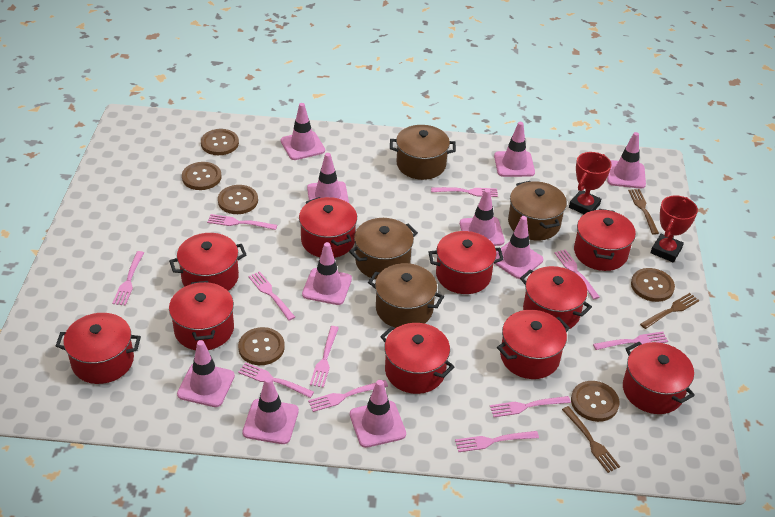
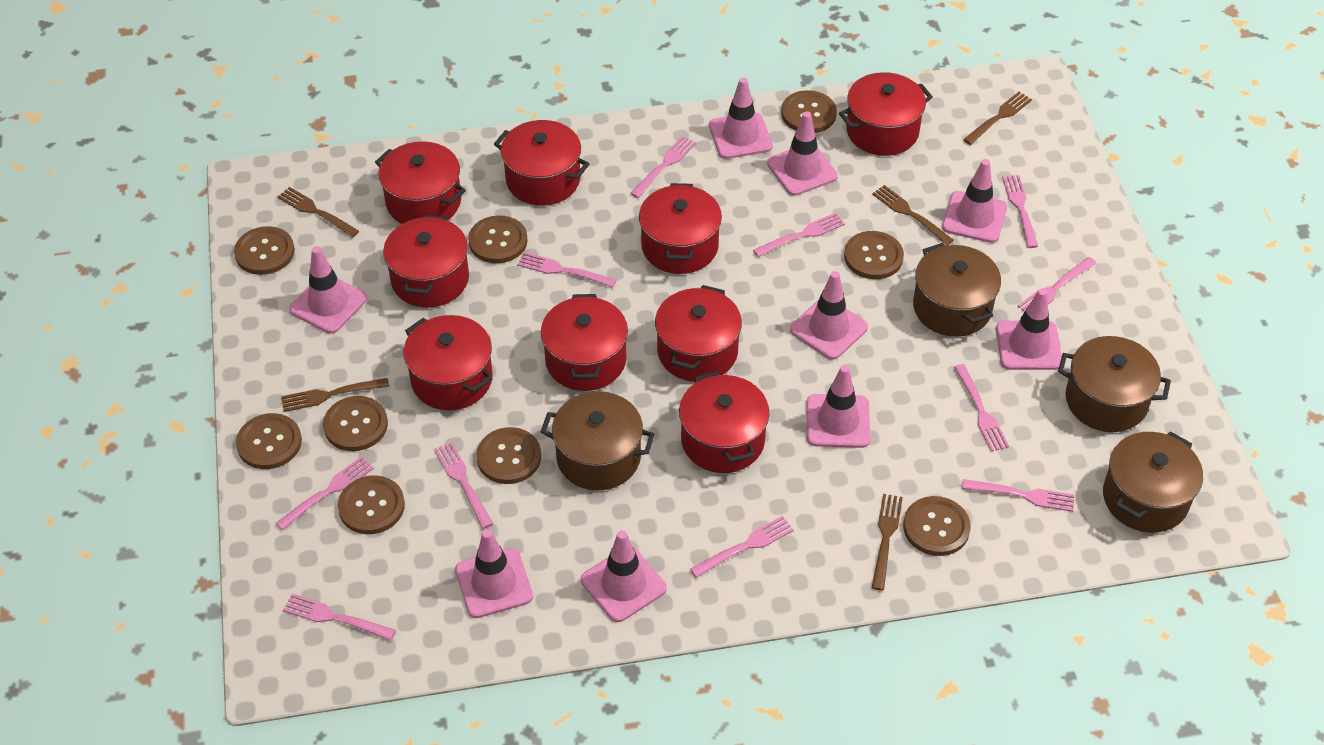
brown button: 6 -> 9
brown fork: 3 -> 5
pink traffic cone: 10 -> 9
red pot: 10 -> 9
red trophy: 2 -> 0

